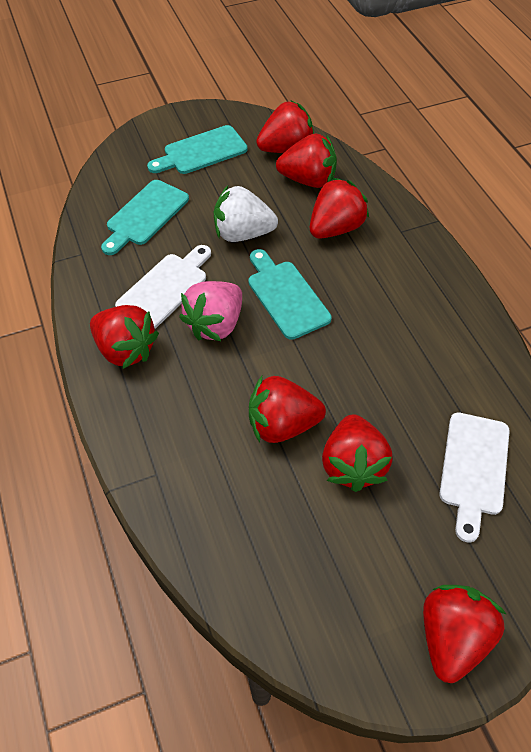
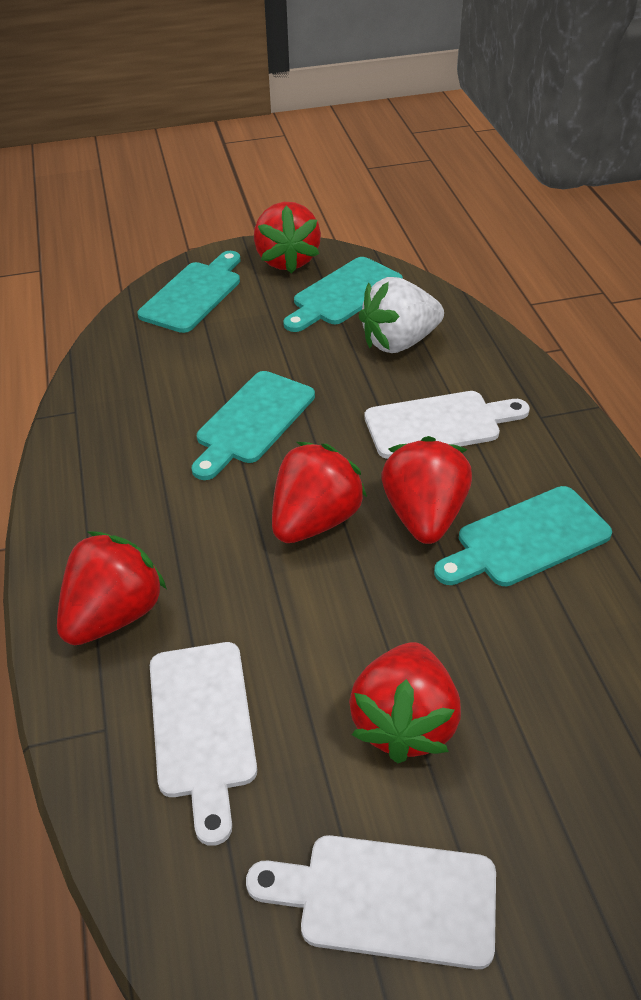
pink strawberry: 1 -> 0
red strawberry: 7 -> 5
turquoise cutting board: 3 -> 4
white cutting board: 2 -> 3

